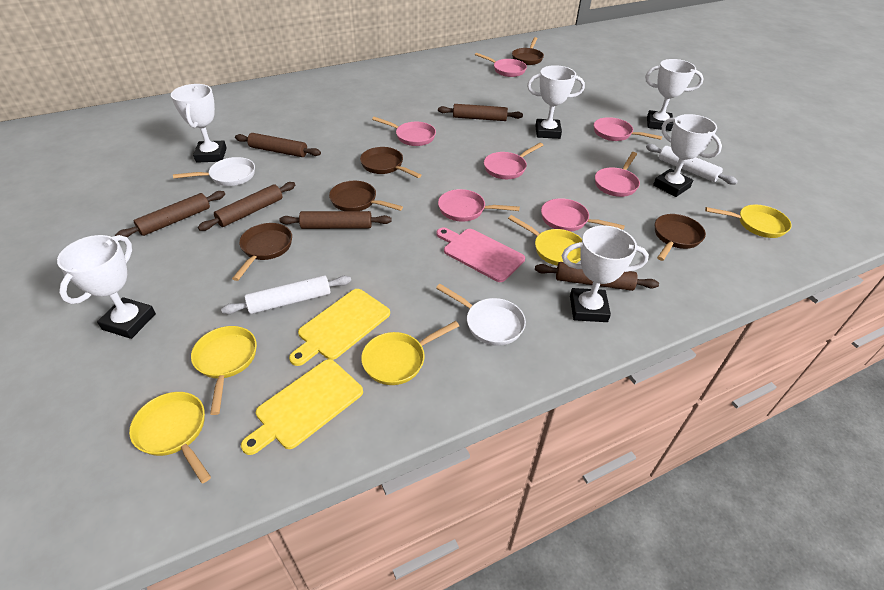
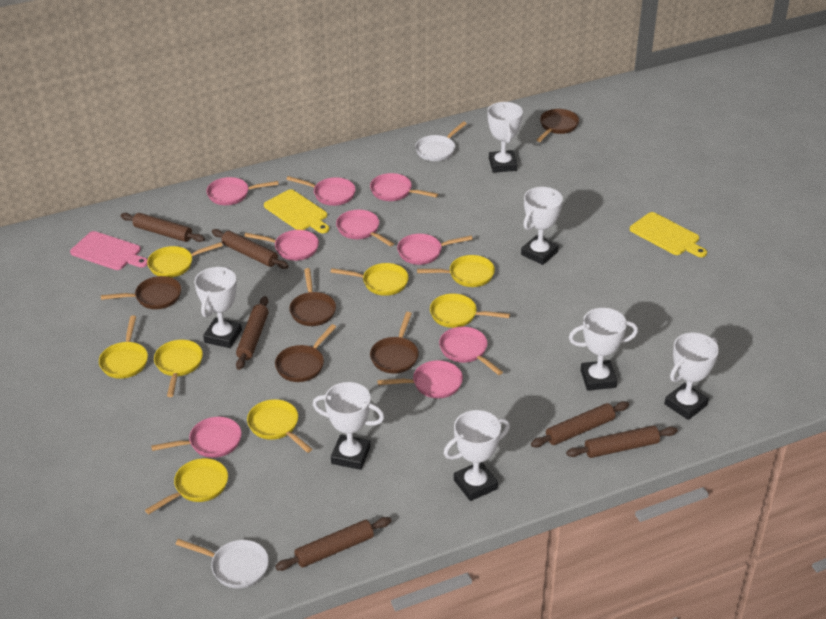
pink pan: 7 -> 9
white rolling pin: 2 -> 0
white trophy: 6 -> 7
yellow pan: 5 -> 8

